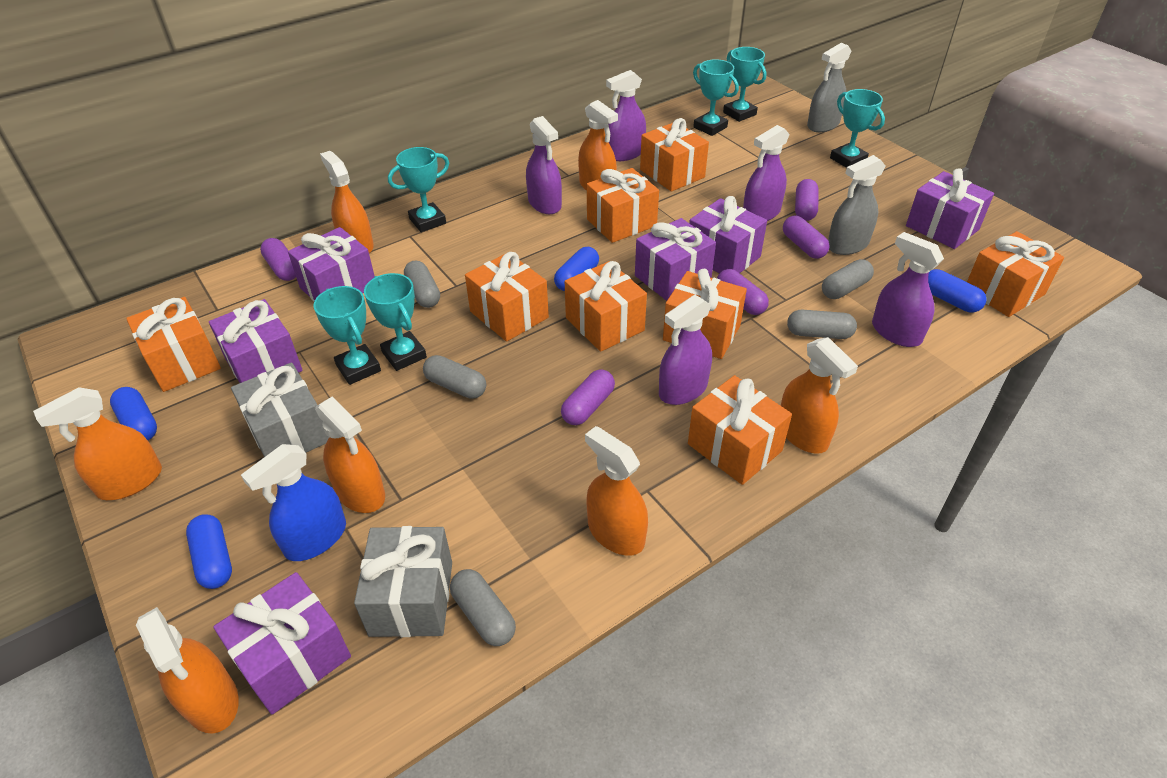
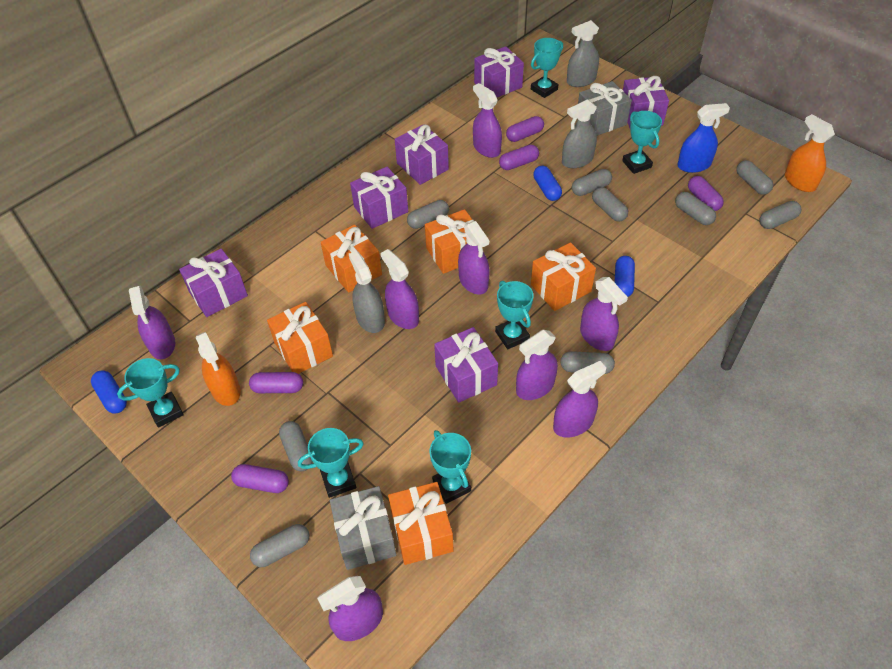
blue capsule: 4 -> 3
grey capsule: 5 -> 9
grey spray bottle: 2 -> 3
orange gift: 8 -> 5
orange spray bottle: 7 -> 2
purple spray bottle: 5 -> 8

